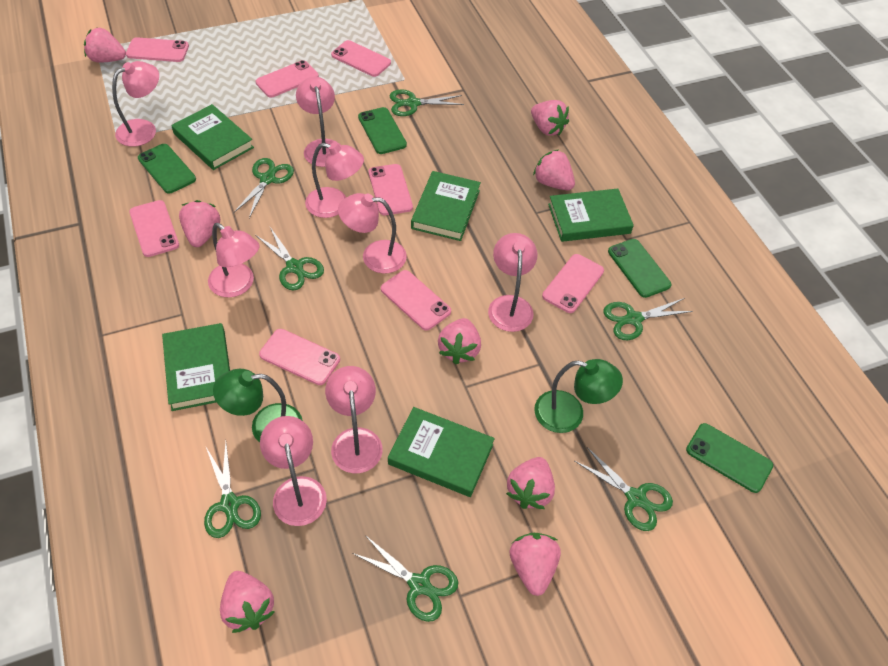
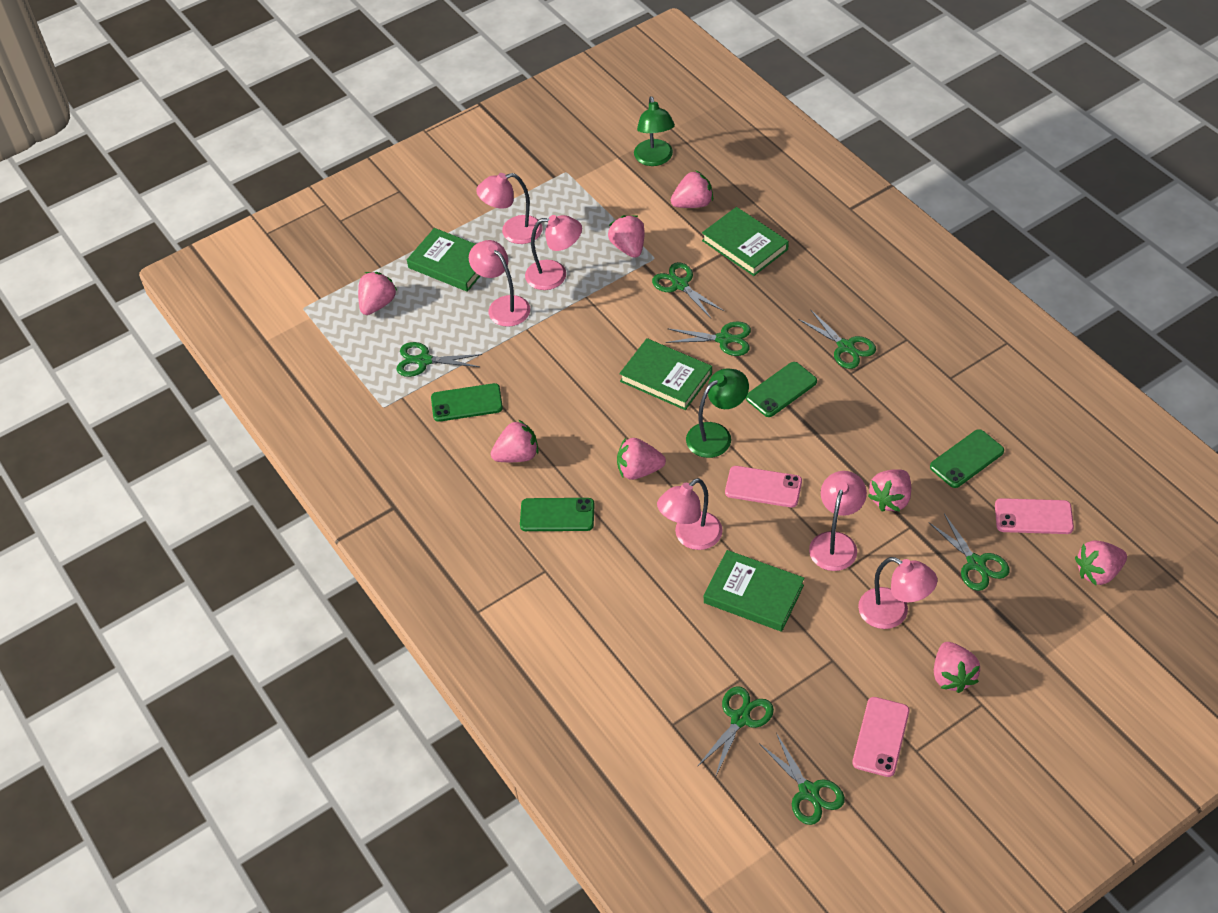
green book: 5 -> 4
pink lamp: 8 -> 6
pink phone: 8 -> 3

